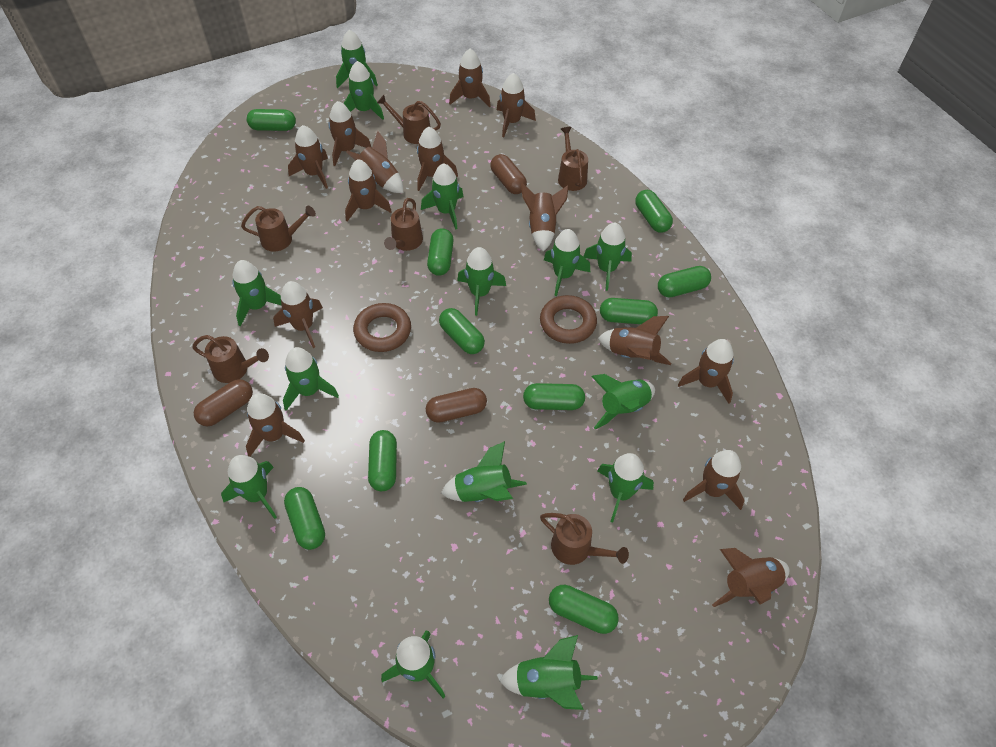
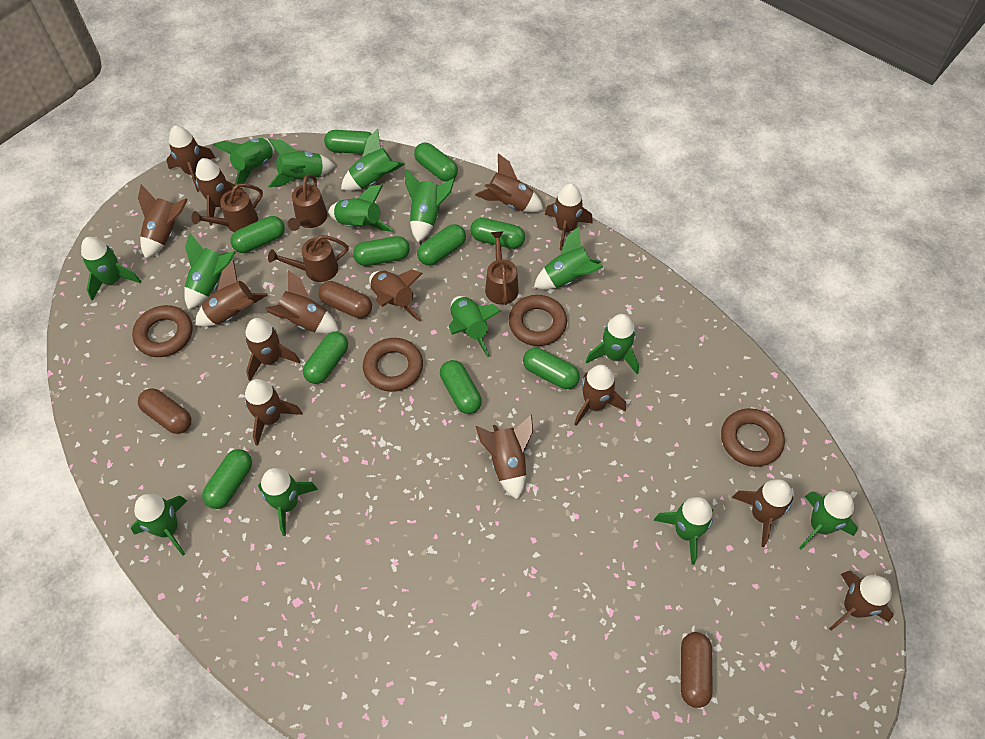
brown ring: 2 -> 4
brown watering can: 6 -> 4

